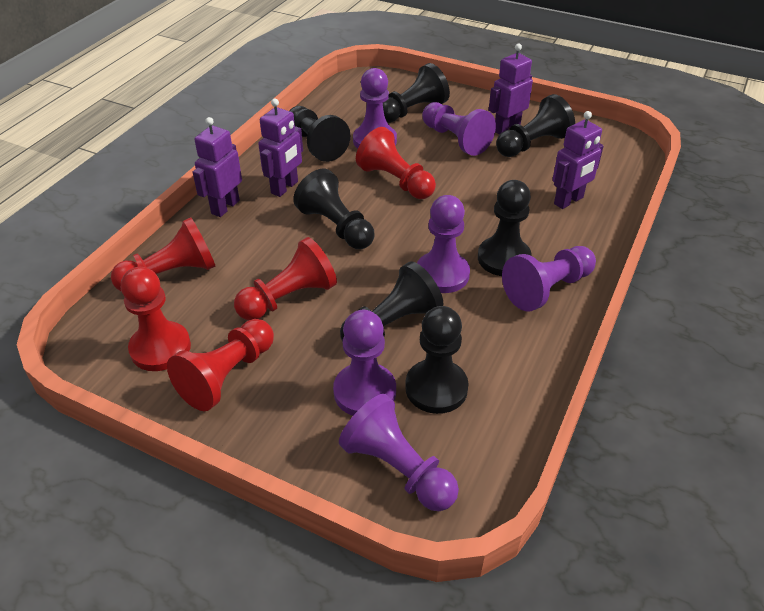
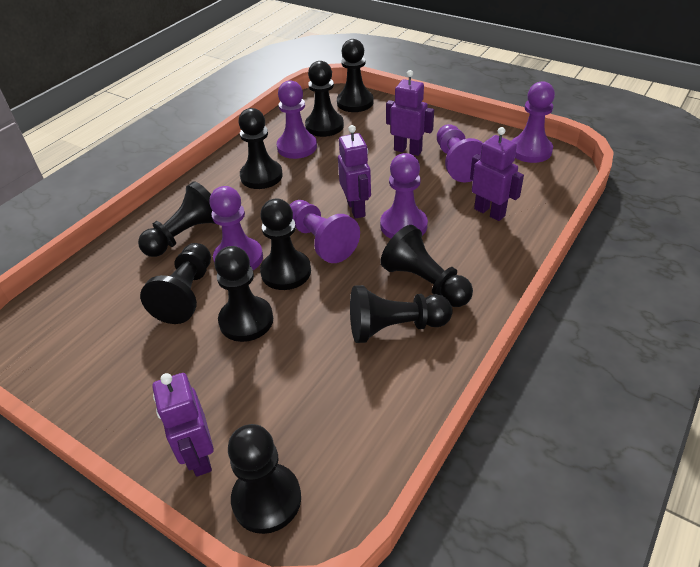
black pawn: 7 -> 10
red pawn: 5 -> 0

